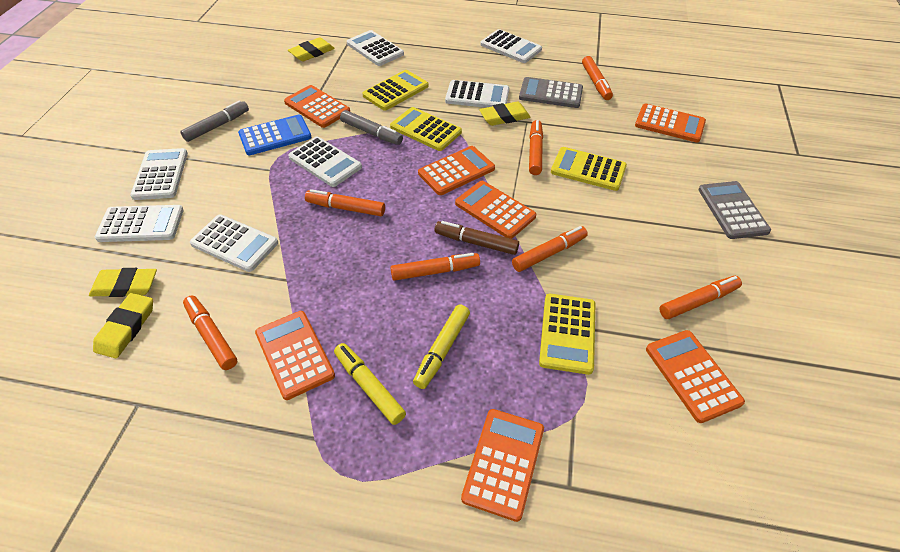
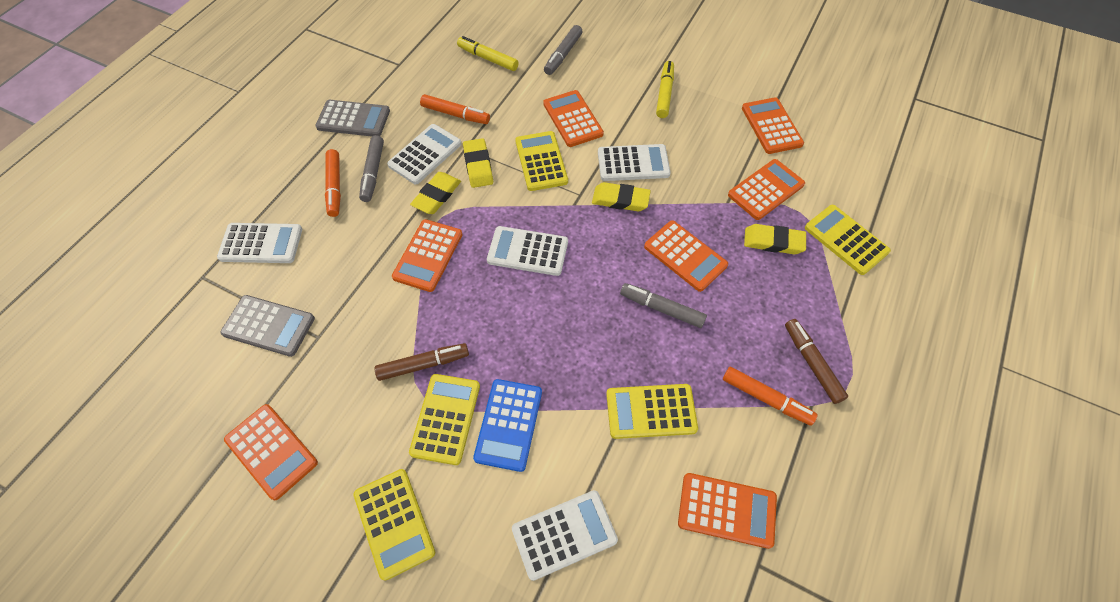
brown marker: 1 -> 2
grey marker: 2 -> 3
orange marker: 7 -> 3
white calculator: 7 -> 5
yellow calculator: 4 -> 5

